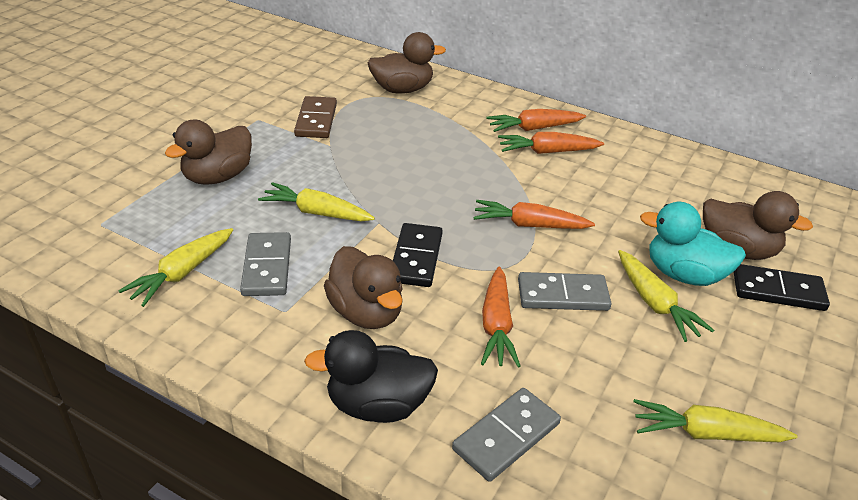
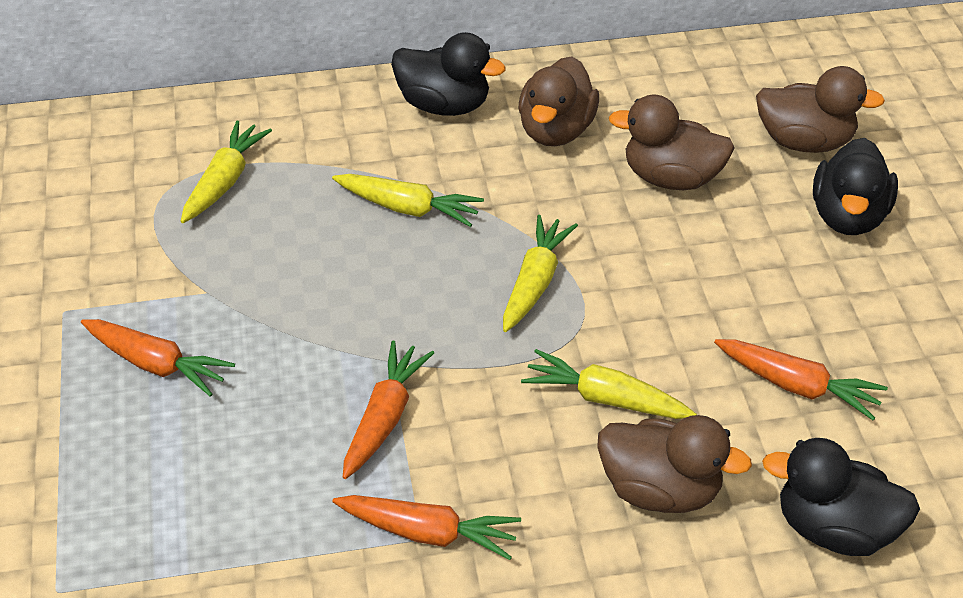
black domino: 2 -> 0
black duck: 1 -> 3
brown domino: 1 -> 0
grey domino: 3 -> 0
turquoise duck: 1 -> 0

